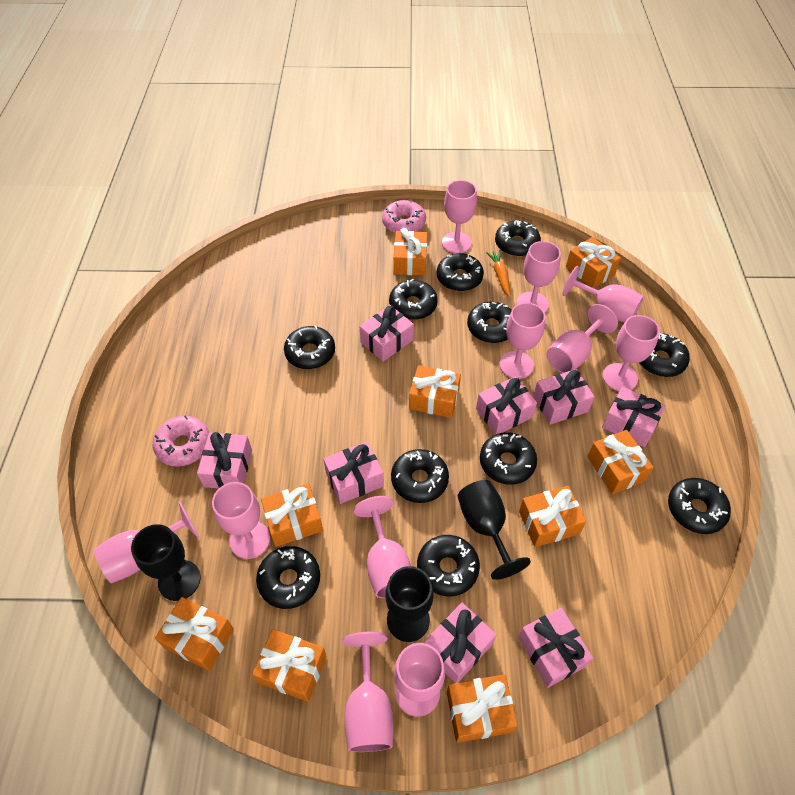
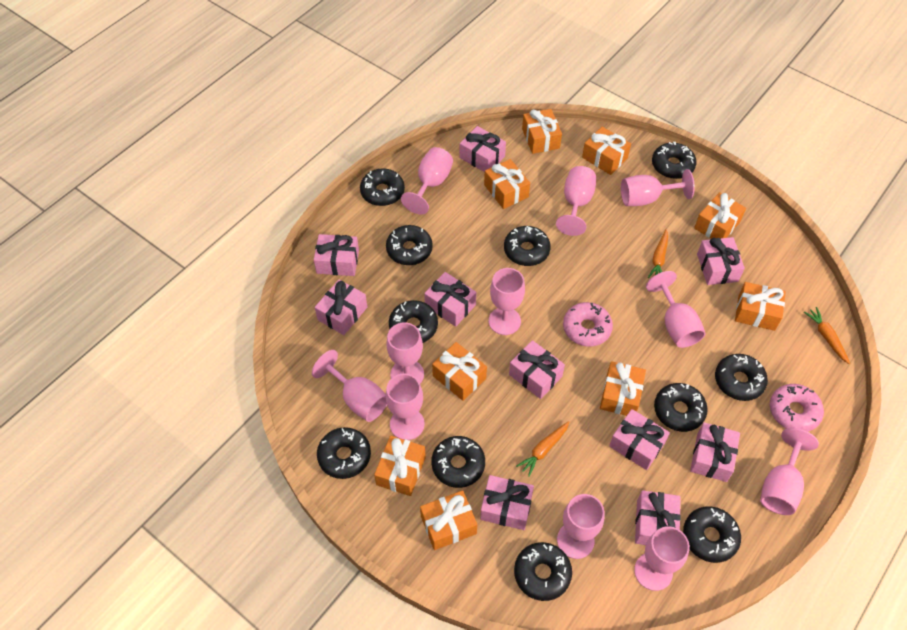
black goblet: 3 -> 0
orange carrot: 1 -> 3
pink gift: 8 -> 10

